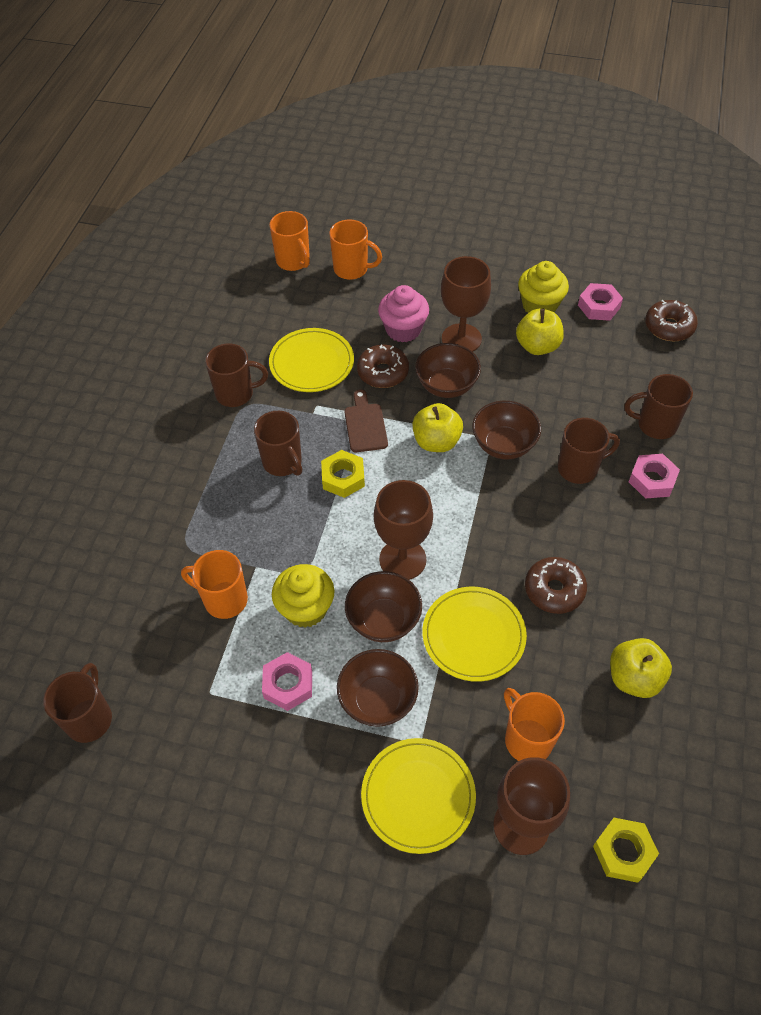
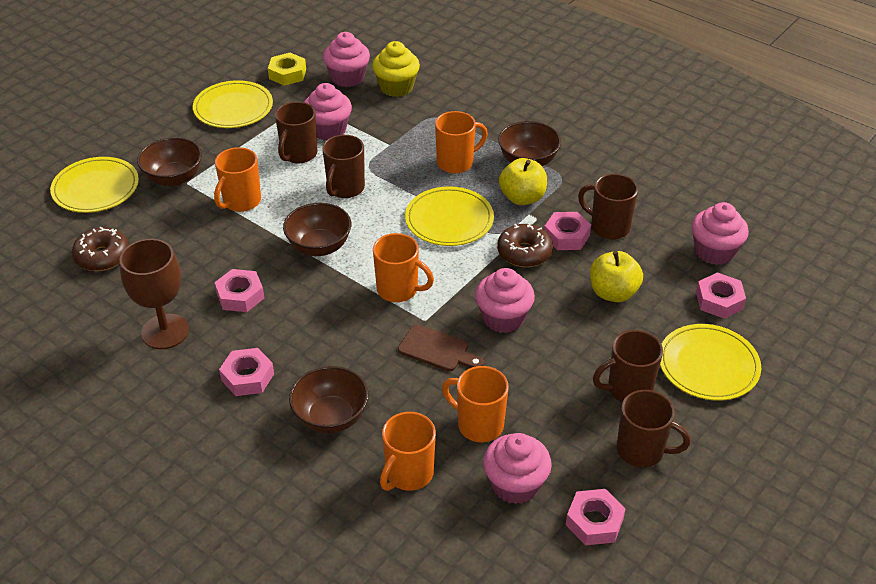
brown donut: 3 -> 2
brown goblet: 3 -> 1
orange mug: 4 -> 5
pink cupcake: 1 -> 5
pink nut: 3 -> 5
yellow apple: 3 -> 2
yellow cupcake: 2 -> 1
yellow nut: 2 -> 1
yellow plate: 3 -> 4

